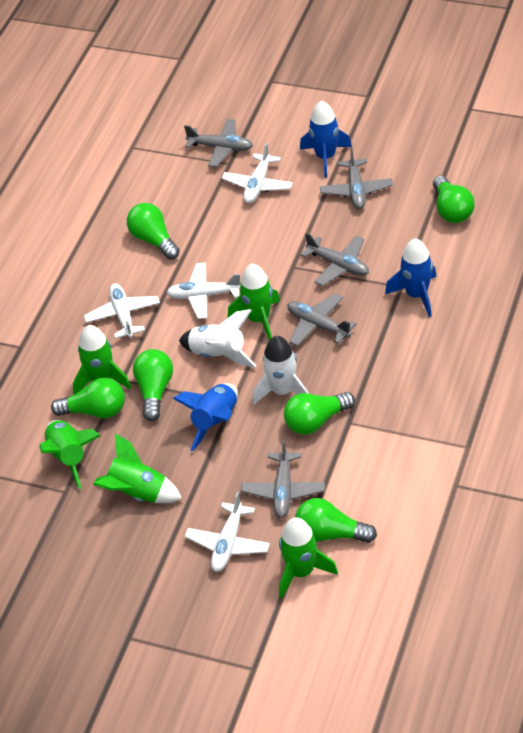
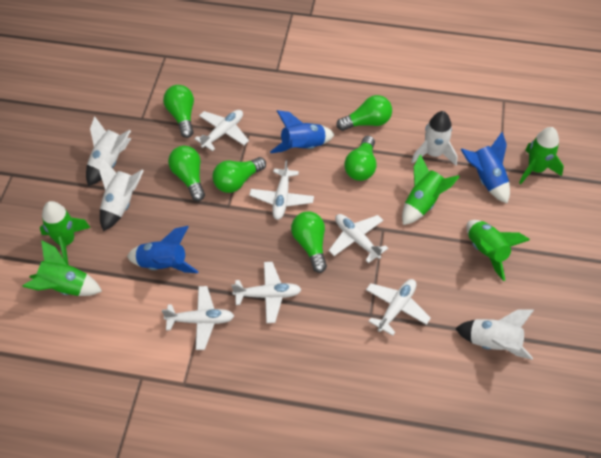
grey plane: 5 -> 0
white plane: 4 -> 6
white rocket: 2 -> 4

